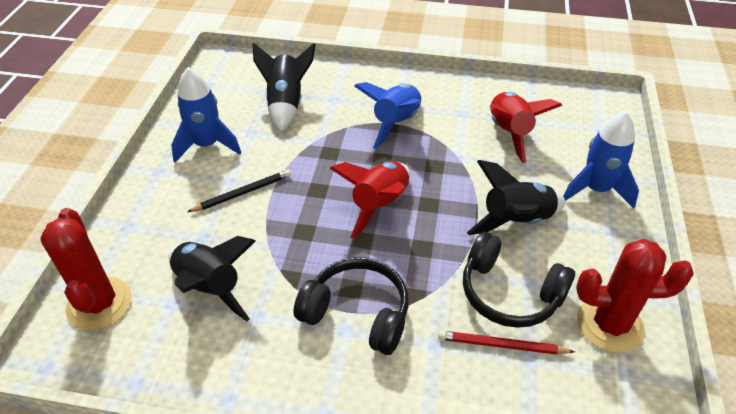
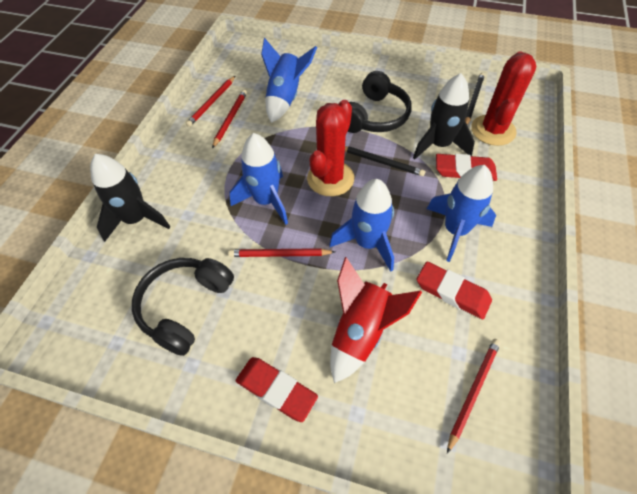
black pencil: 1 -> 2
black rocket: 3 -> 2
blue rocket: 3 -> 4
red eraser: 0 -> 3
red pencil: 1 -> 4
red rocket: 2 -> 1

